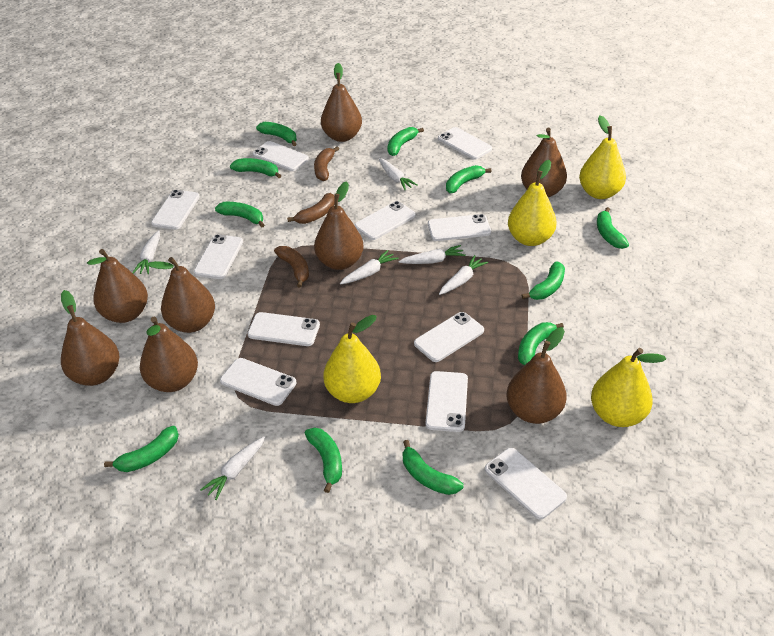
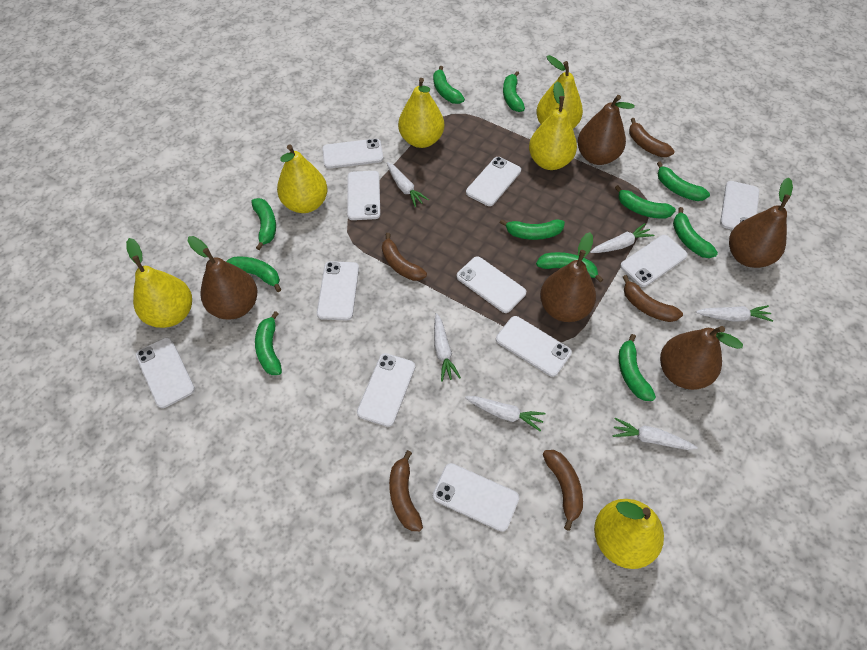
brown banana: 3 -> 5
brown pear: 8 -> 5
yellow pear: 4 -> 6

